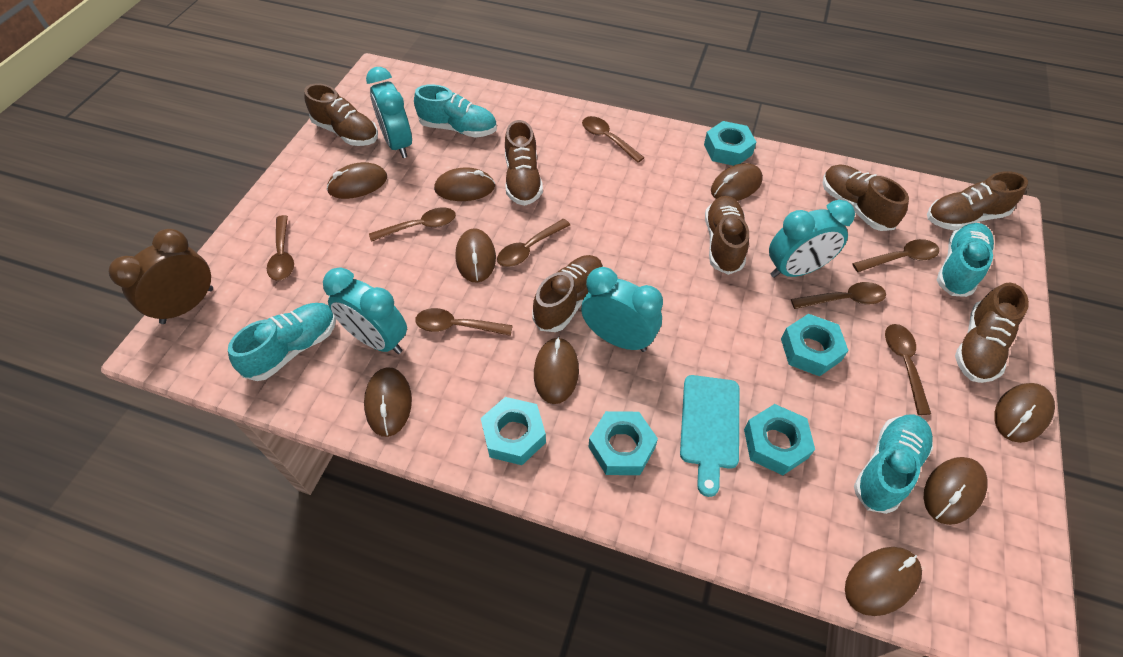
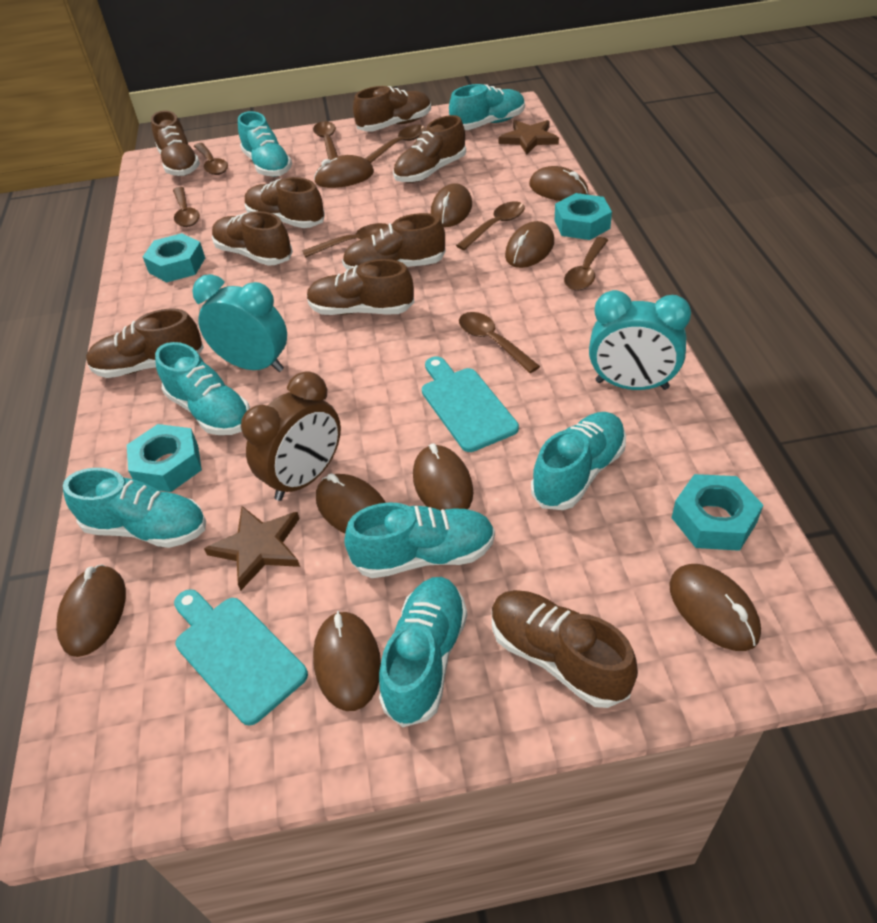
brown shoe: 7 -> 9
brown star: 0 -> 2
turquoise clock: 4 -> 2
turquoise cutting board: 1 -> 2
turquoise nut: 5 -> 4
turquoise shoe: 4 -> 7

